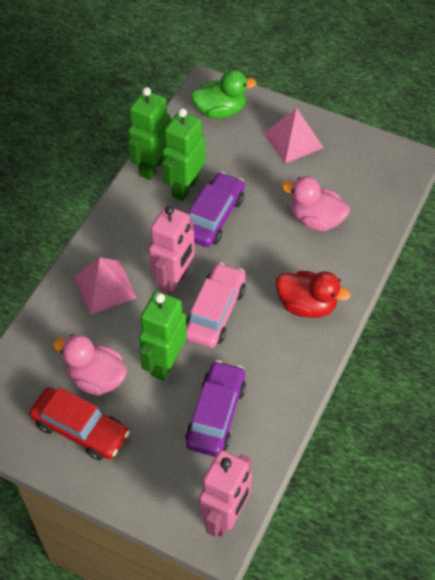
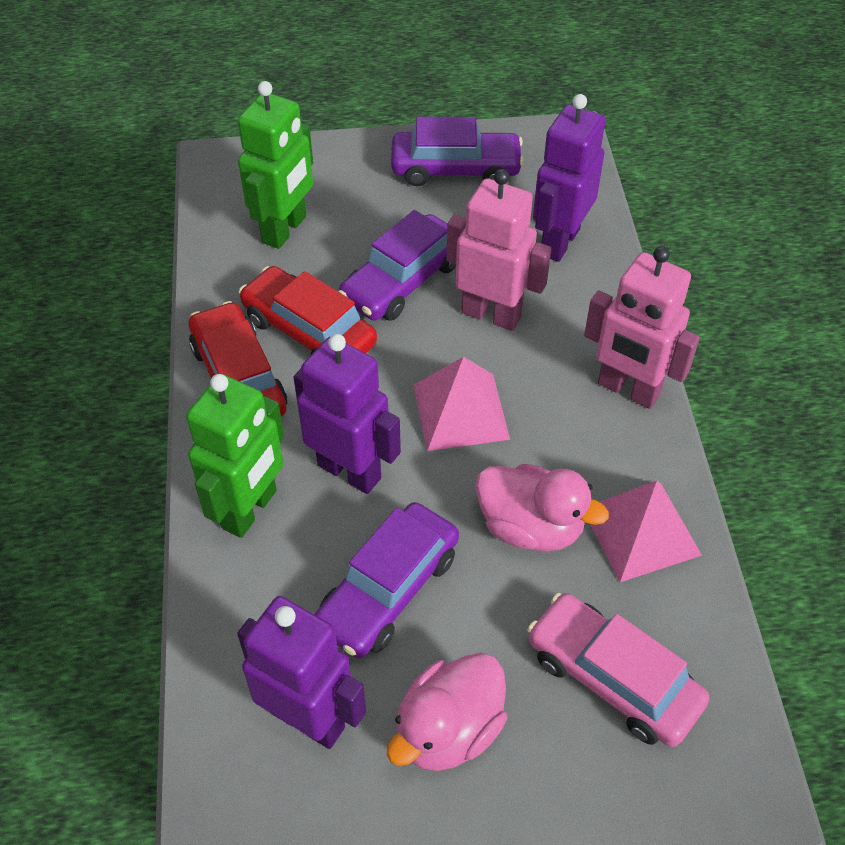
green duck: 1 -> 0
green robot: 3 -> 2
purple car: 2 -> 3
purple robot: 0 -> 3
red car: 1 -> 2
red duck: 1 -> 0

